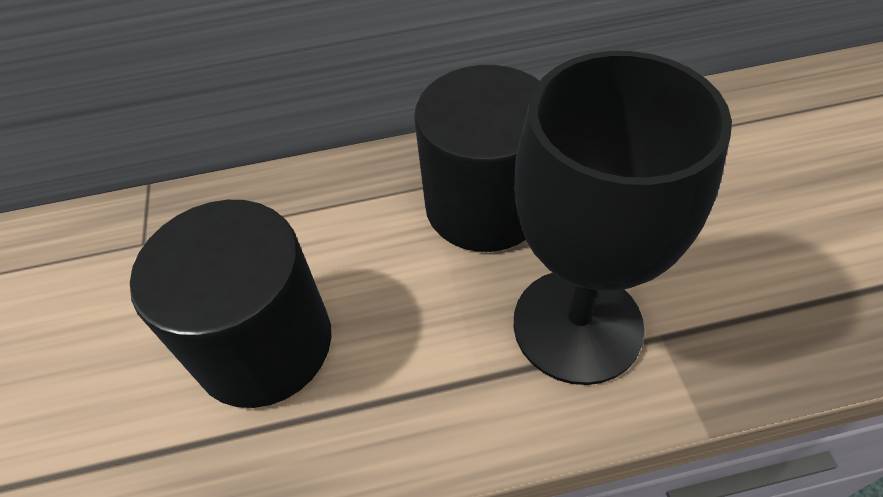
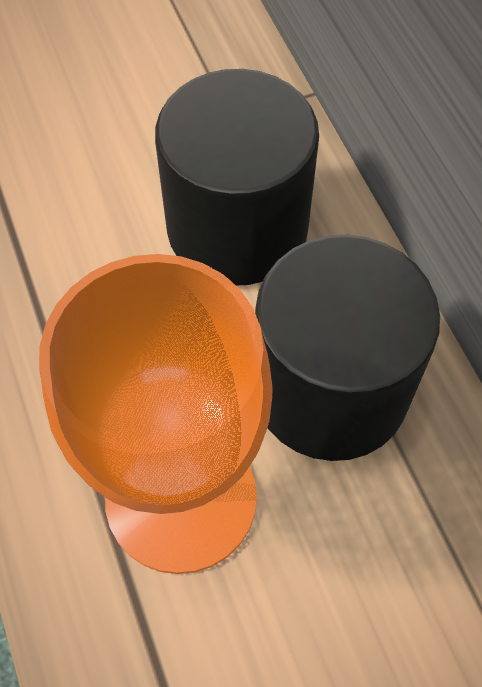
black goblet: 1 -> 0
orange goblet: 0 -> 1

